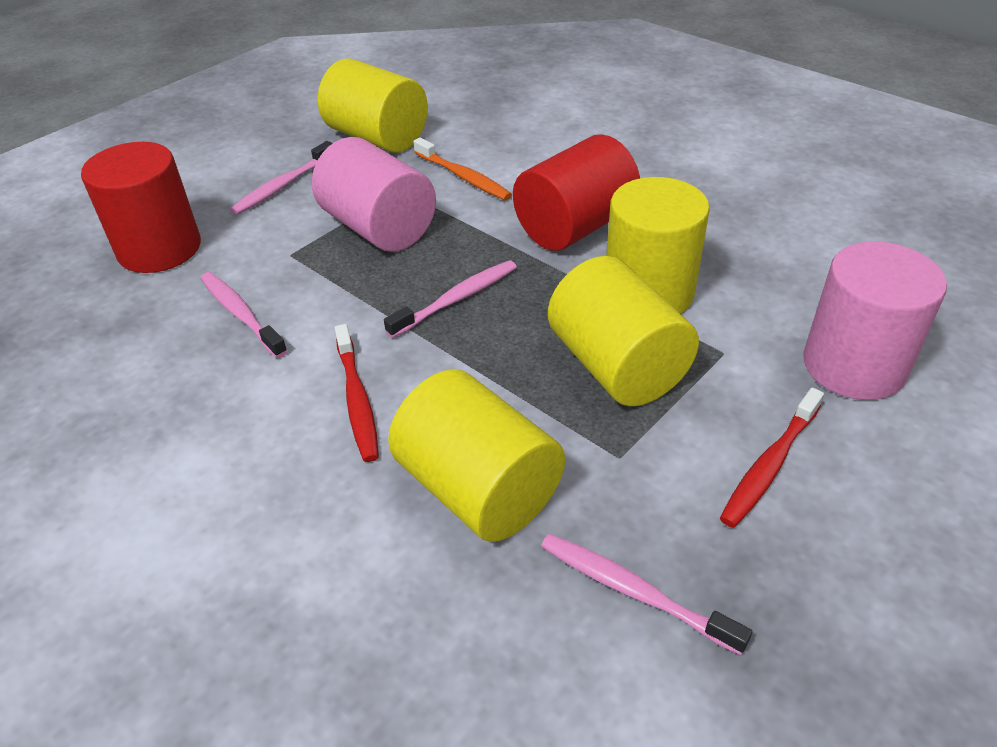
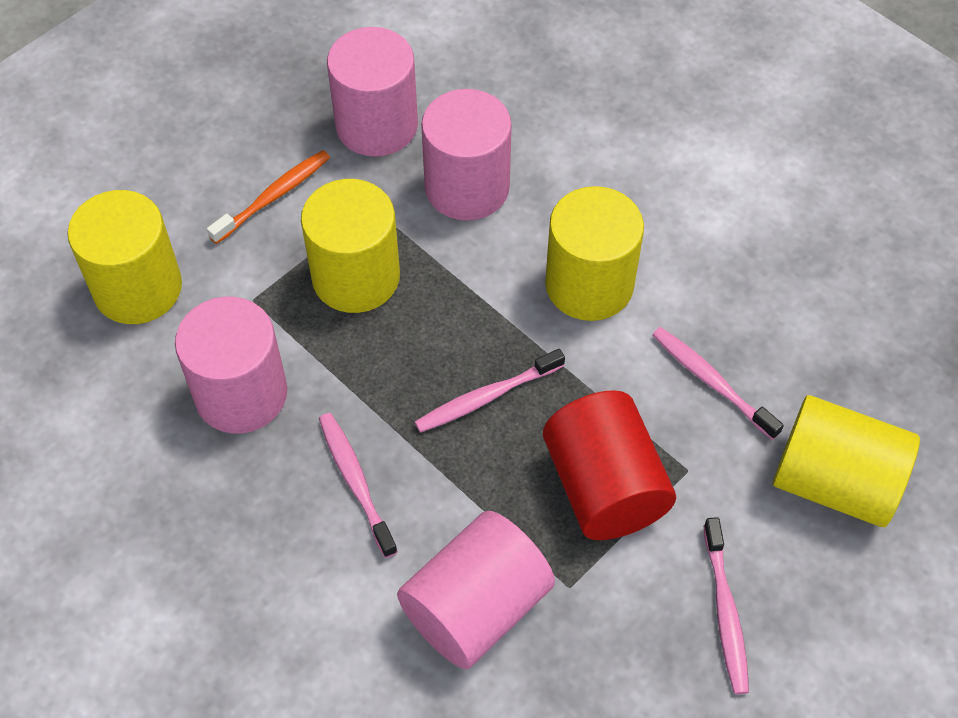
pink cylinder: 2 -> 4
red cylinder: 2 -> 1
red toothbrush: 2 -> 0

